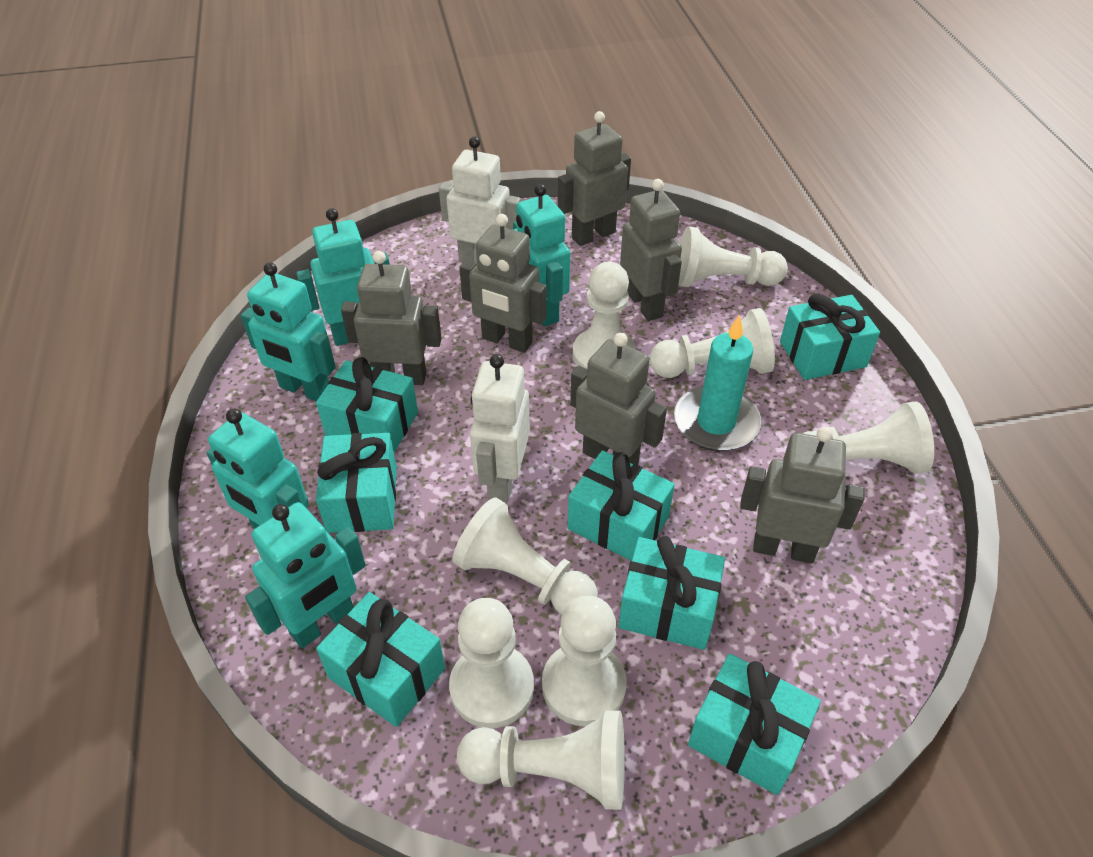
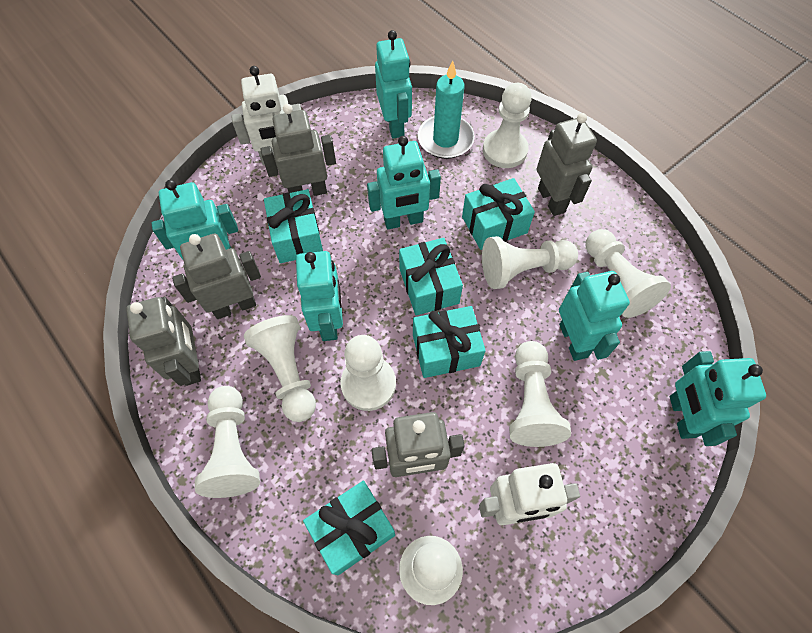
grey robot: 6 -> 5
turquoise gift: 7 -> 5
turquoise robot: 5 -> 6

